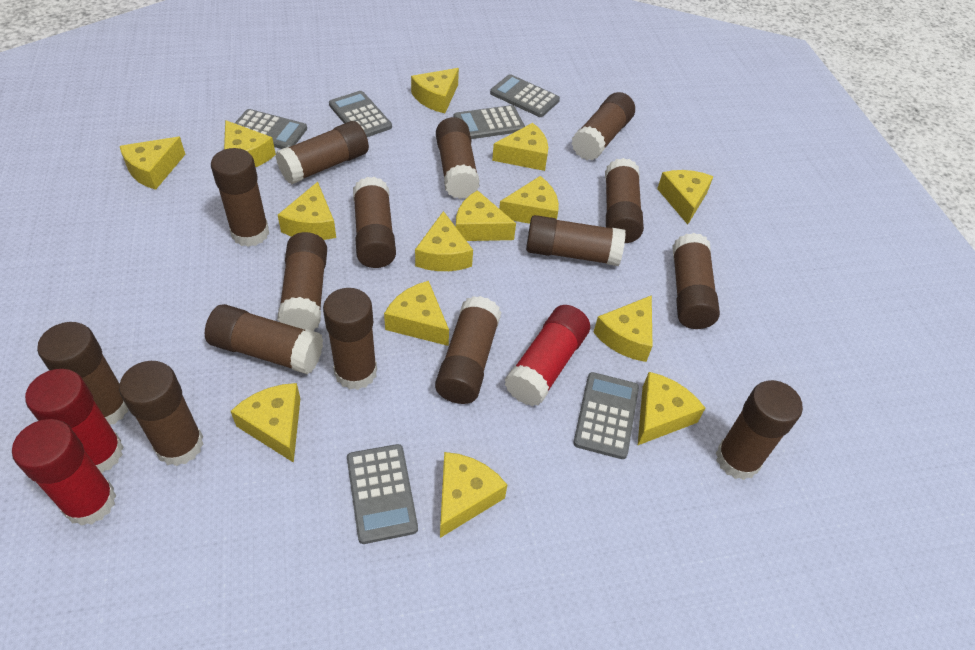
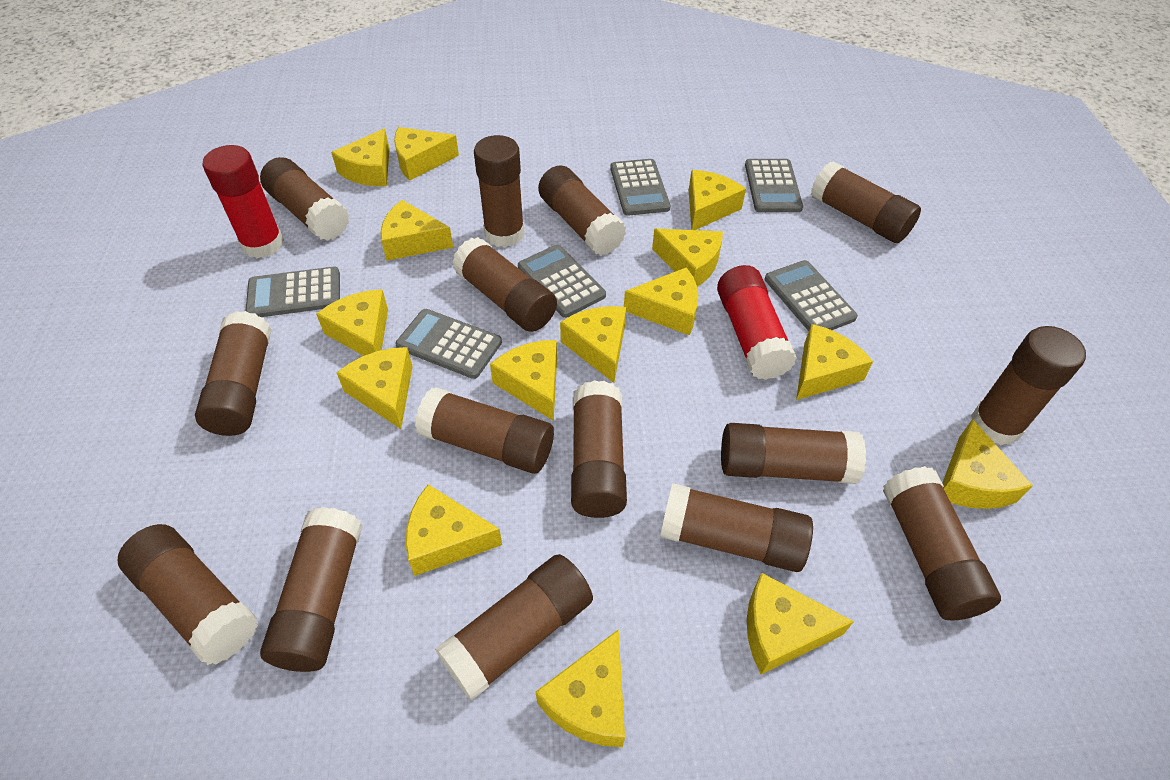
red glue stick: 3 -> 2
yellow cheese: 14 -> 15

